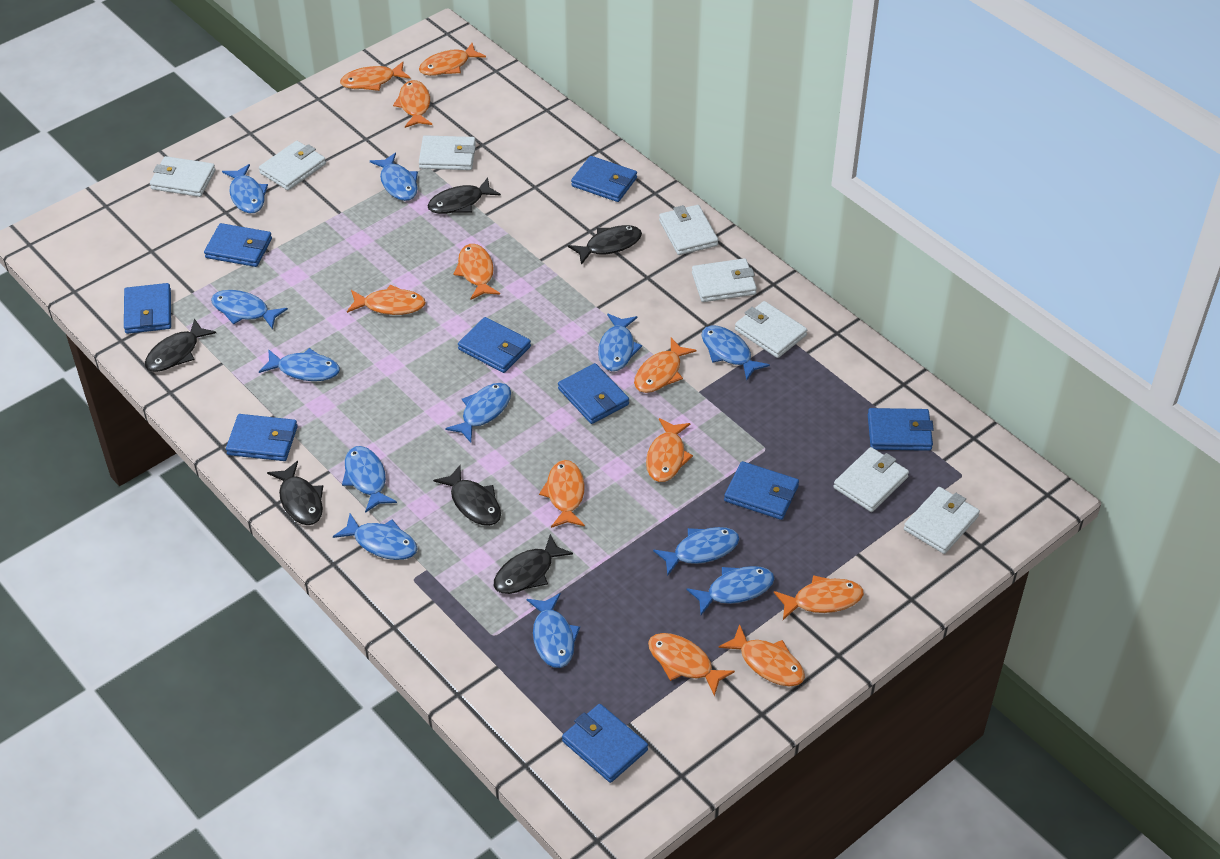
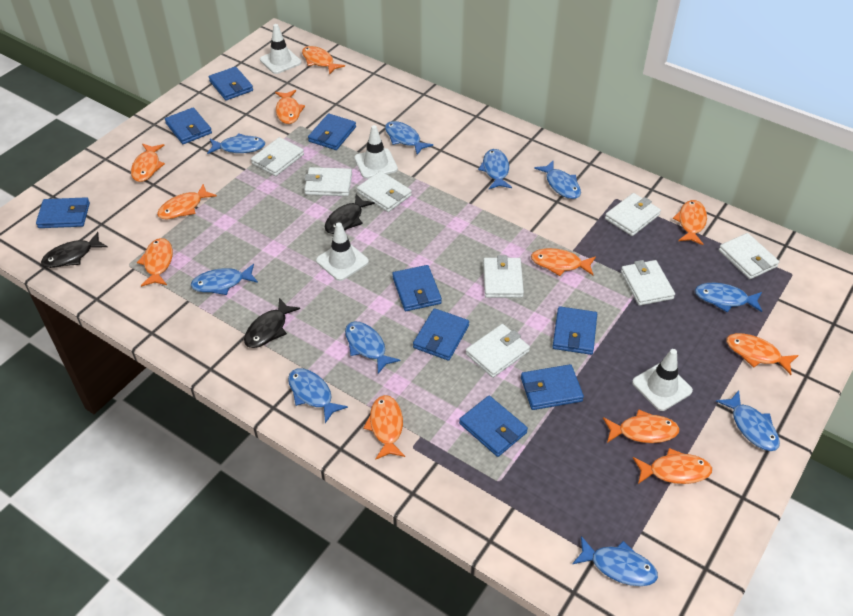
black fish: 6 -> 3
blue fish: 12 -> 10
white traffic cone: 0 -> 4

